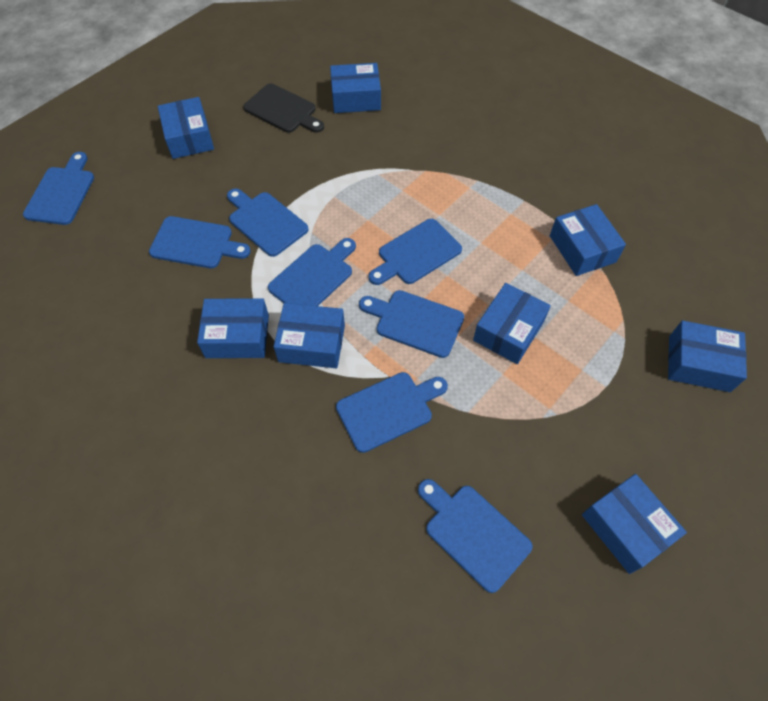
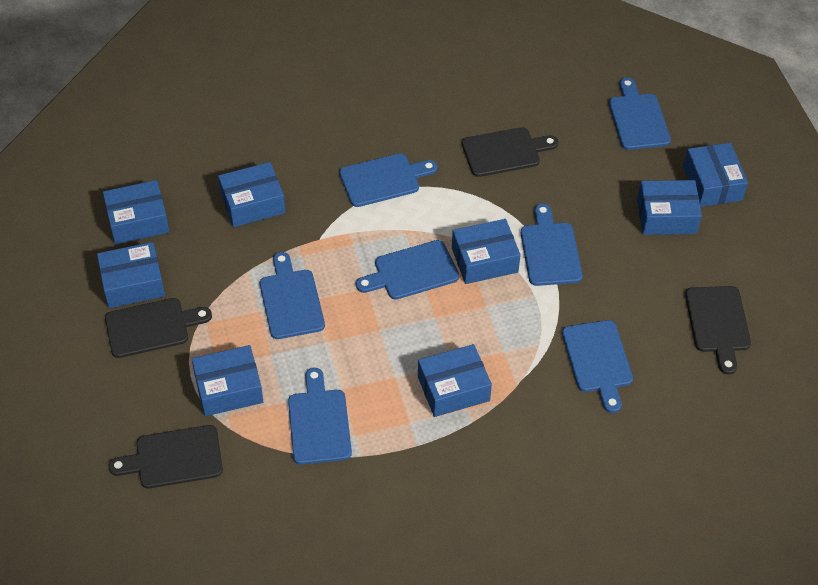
black cutting board: 1 -> 4
blue cutting board: 8 -> 7

